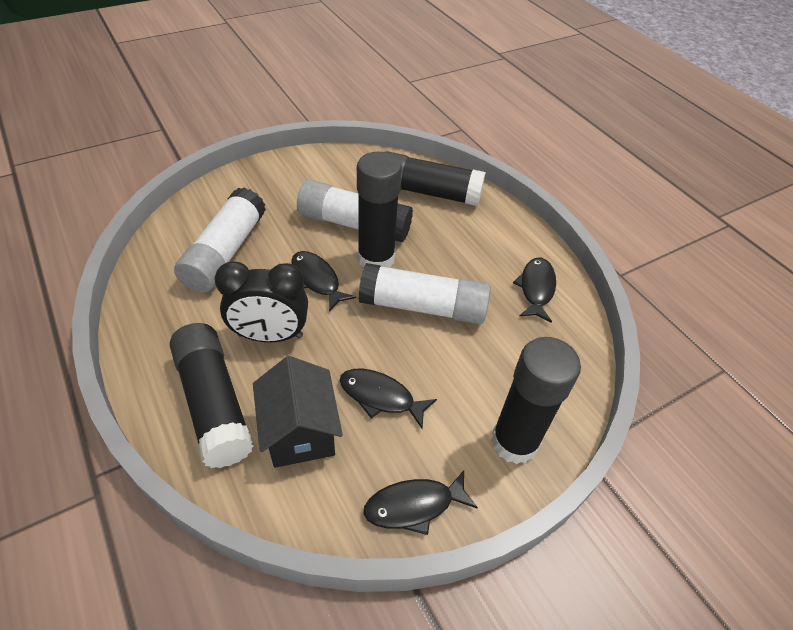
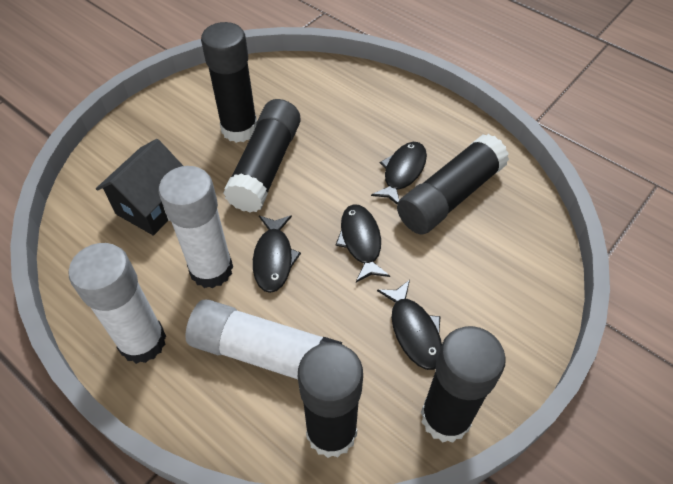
black clock: 1 -> 0
black glue stick: 4 -> 5

